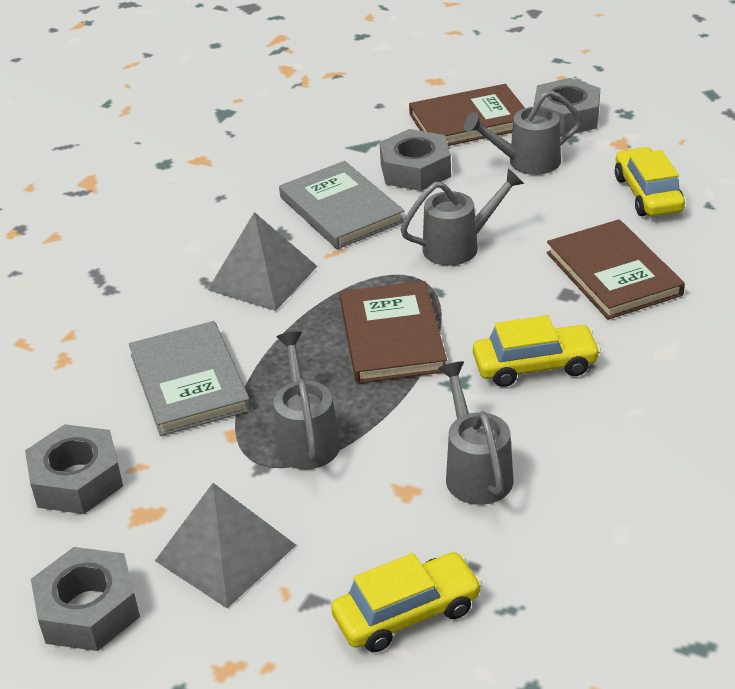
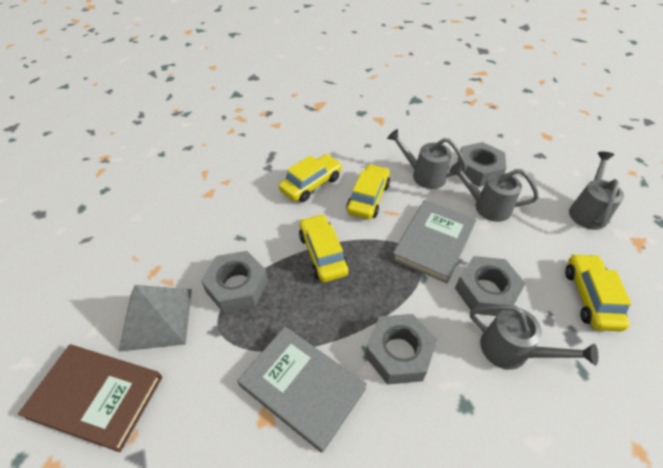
brown book: 3 -> 1
grey pyramid: 2 -> 1
yellow car: 3 -> 4

